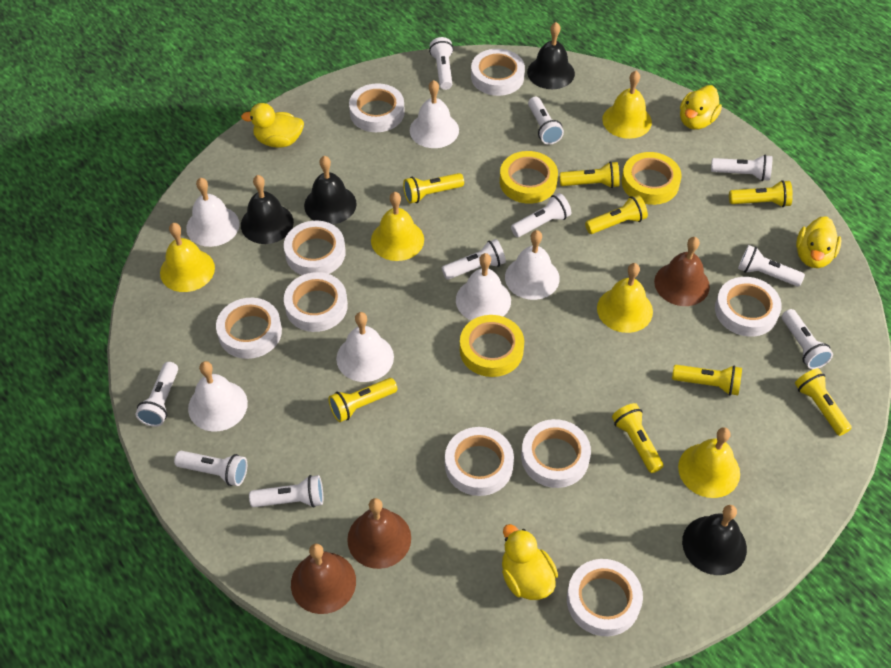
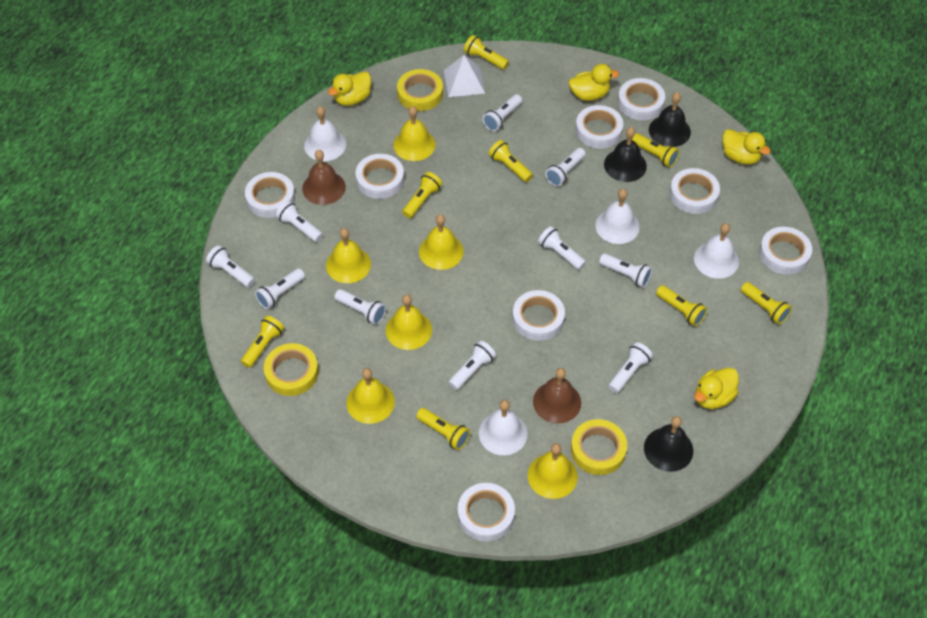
black bell: 4 -> 3
brown bell: 3 -> 2
white bell: 6 -> 4
white pyramid: 0 -> 1
white tape: 9 -> 8
yellow bell: 5 -> 6

